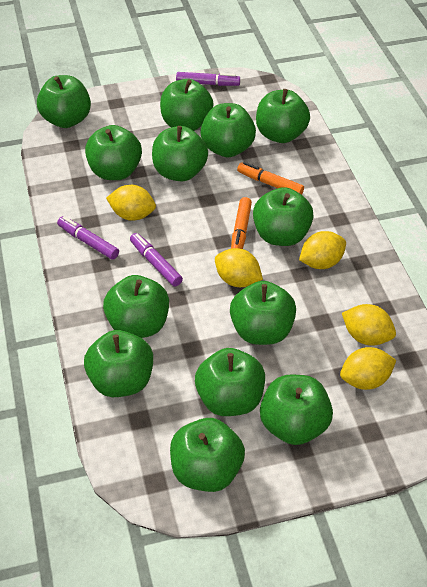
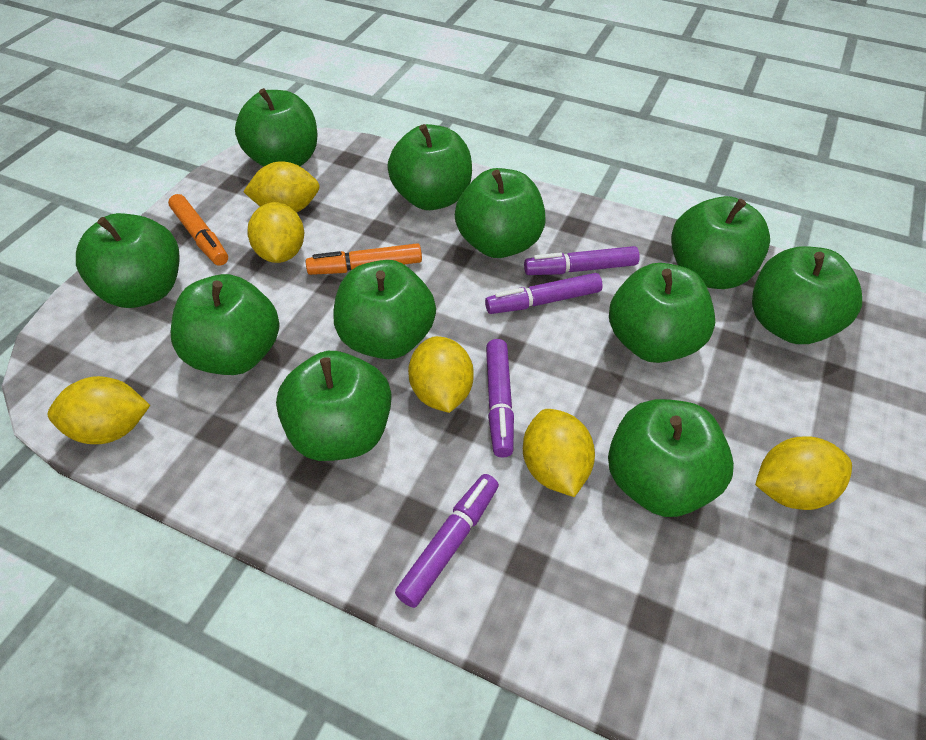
green apple: 13 -> 11
purple marker: 3 -> 4
yellow lemon: 5 -> 6

